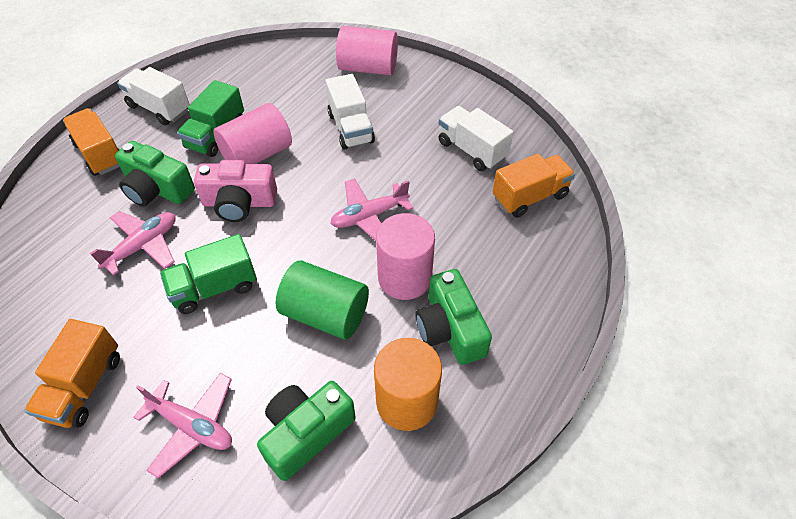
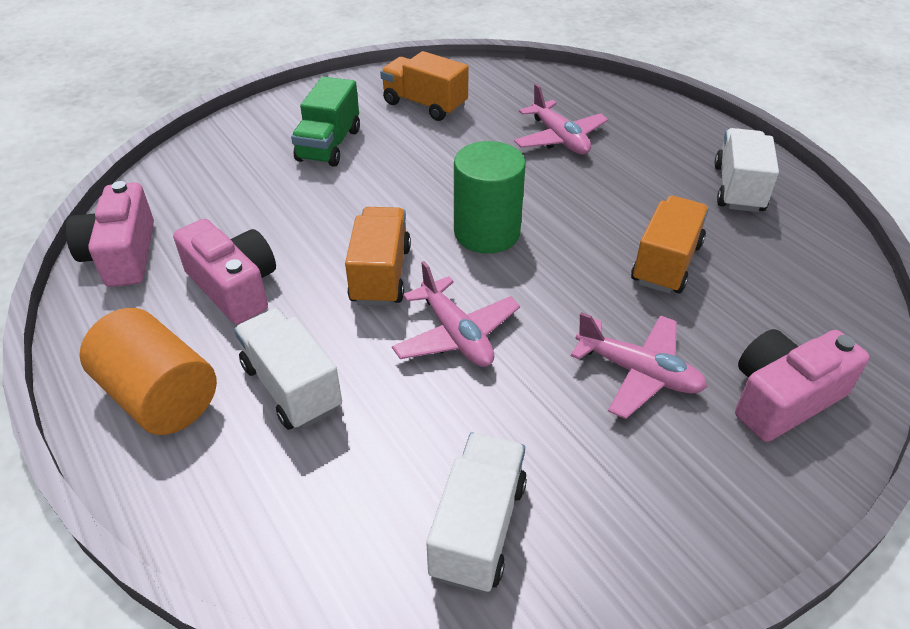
green camera: 3 -> 0
green truck: 2 -> 1
pink camera: 1 -> 3
pink cylinder: 3 -> 0

